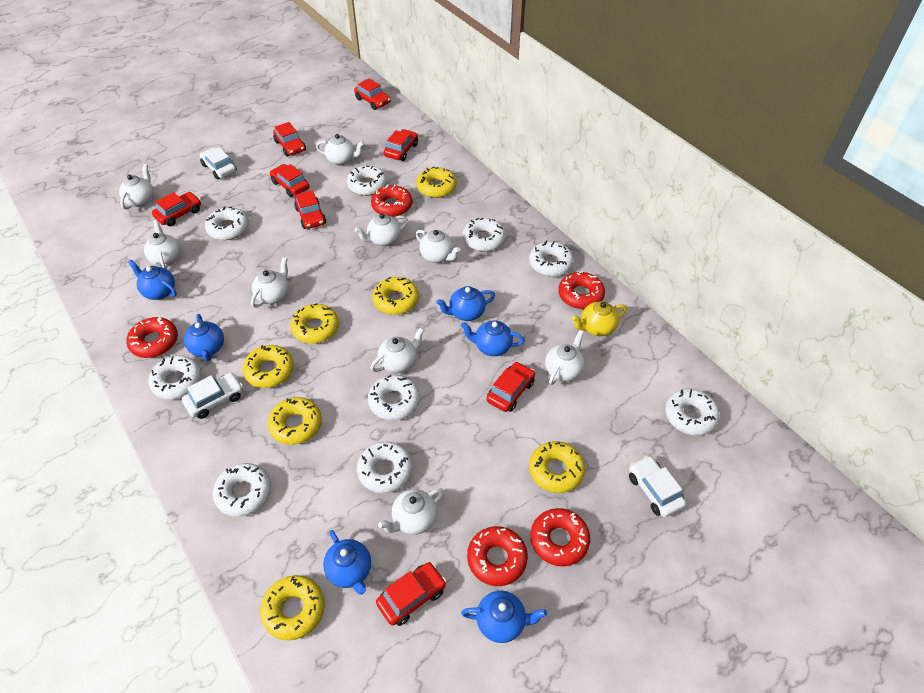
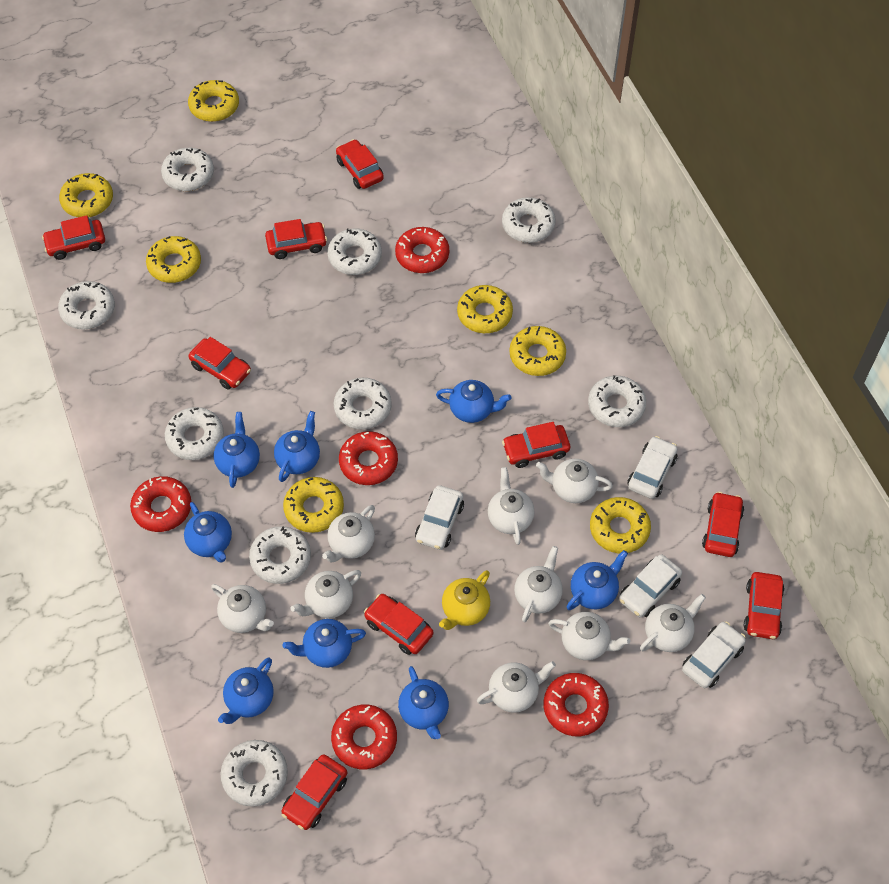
blue teapot: 6 -> 8
red car: 8 -> 9
white car: 3 -> 4

